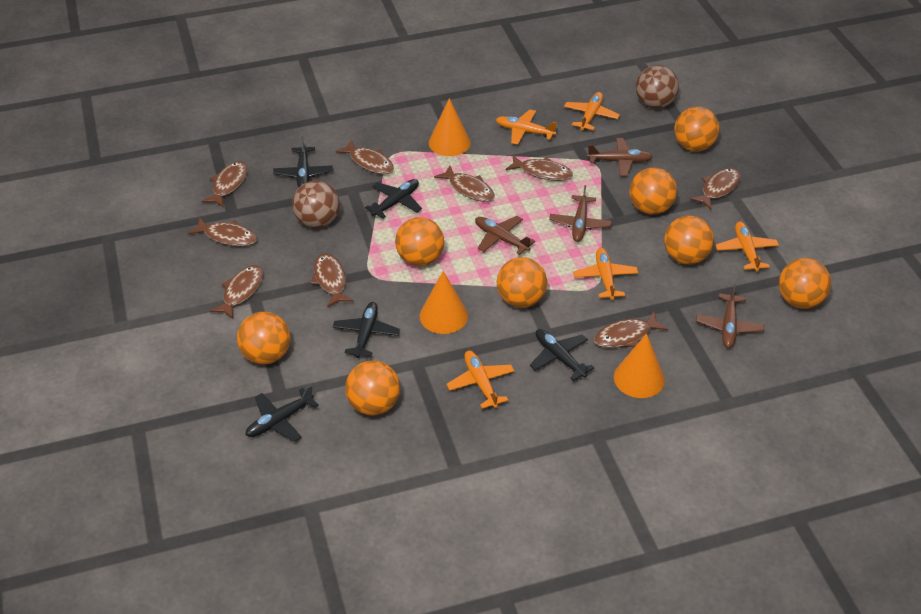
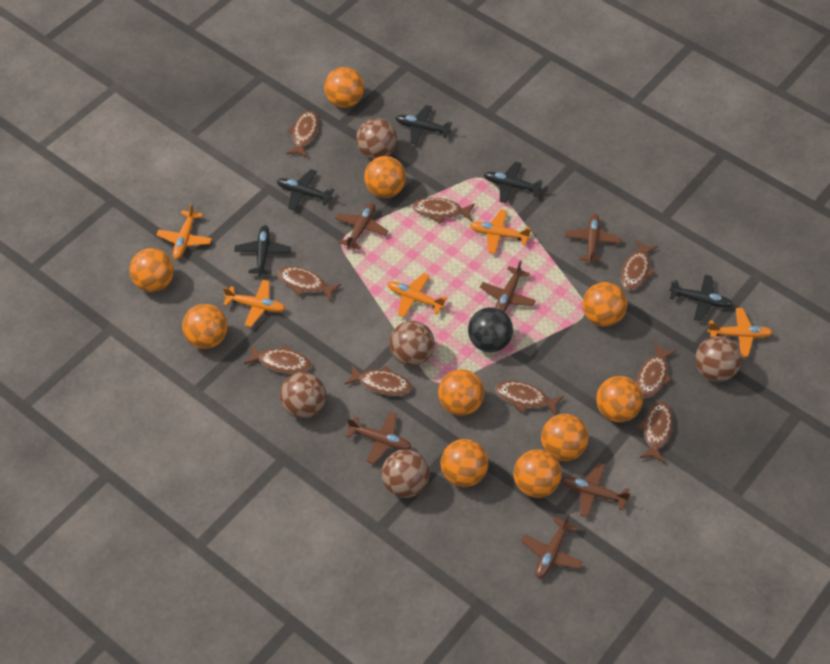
black ball: 0 -> 1
brown ball: 2 -> 5
brown plane: 4 -> 6
orange ball: 8 -> 10
orange cone: 3 -> 0

